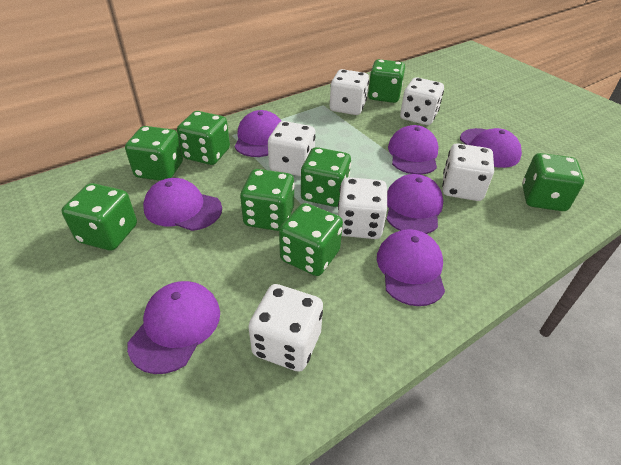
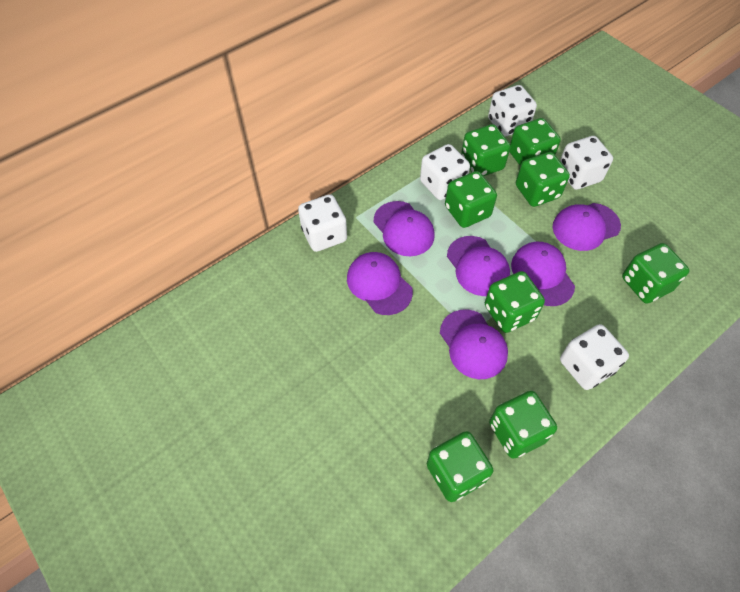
purple cap: 7 -> 6
white dice: 6 -> 5

